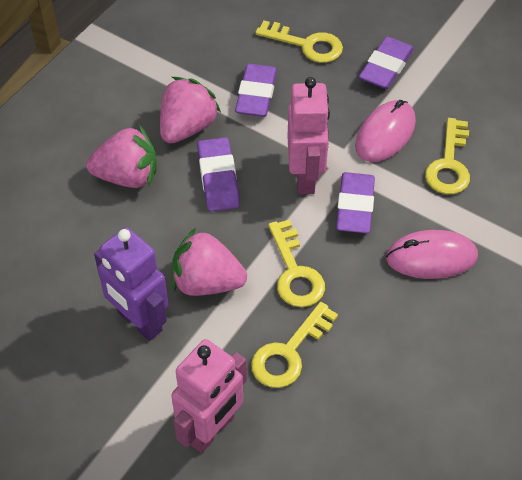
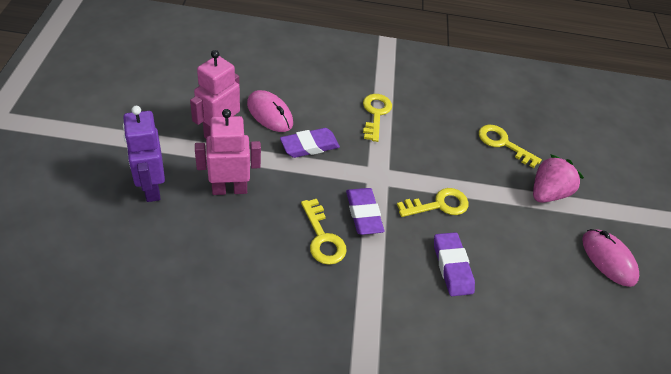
pink strawberry: 3 -> 1
purple eraser: 4 -> 3

